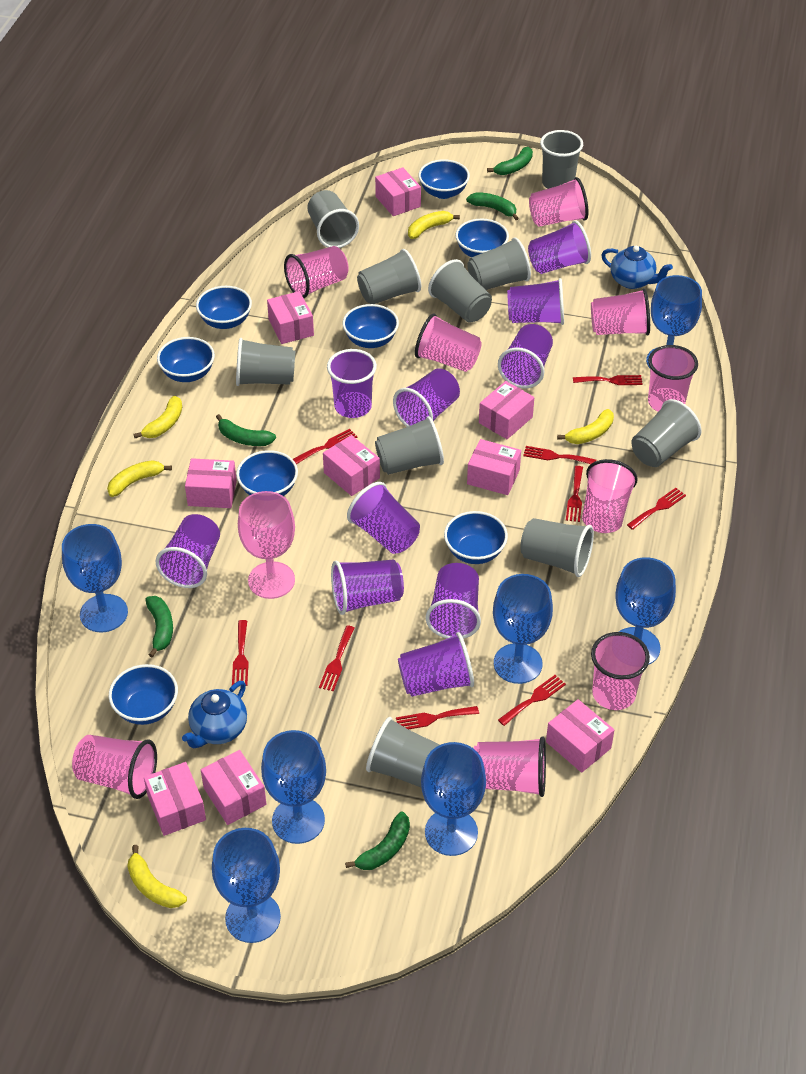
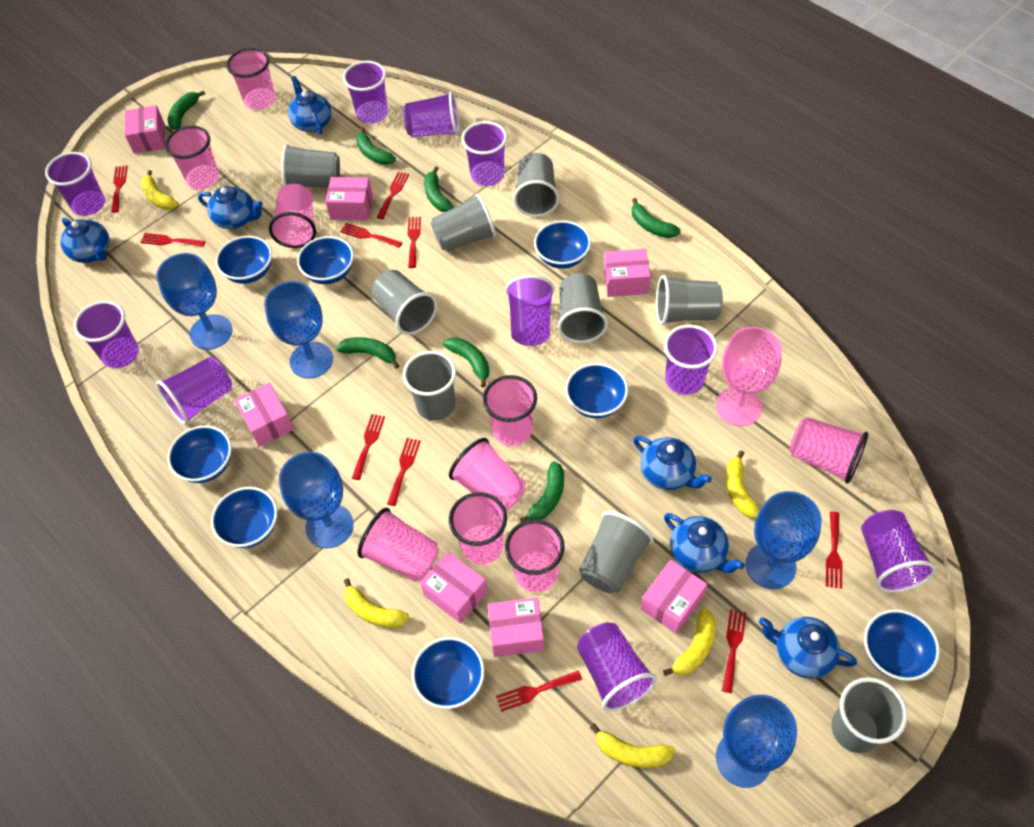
blue goblet: 7 -> 5
blue teapot: 2 -> 6
green banana: 5 -> 7
grey cup: 10 -> 9
pink box: 9 -> 7
red fork: 9 -> 10

